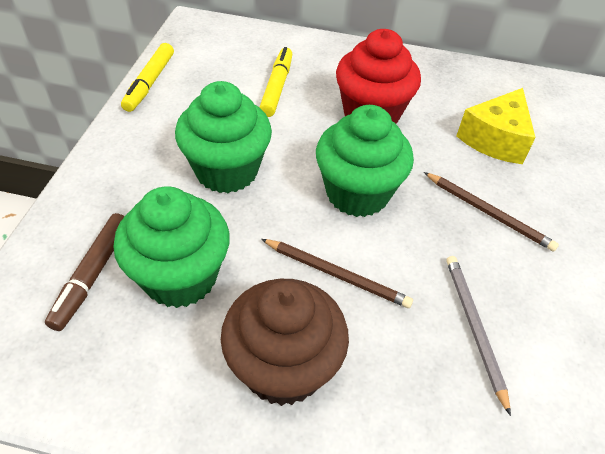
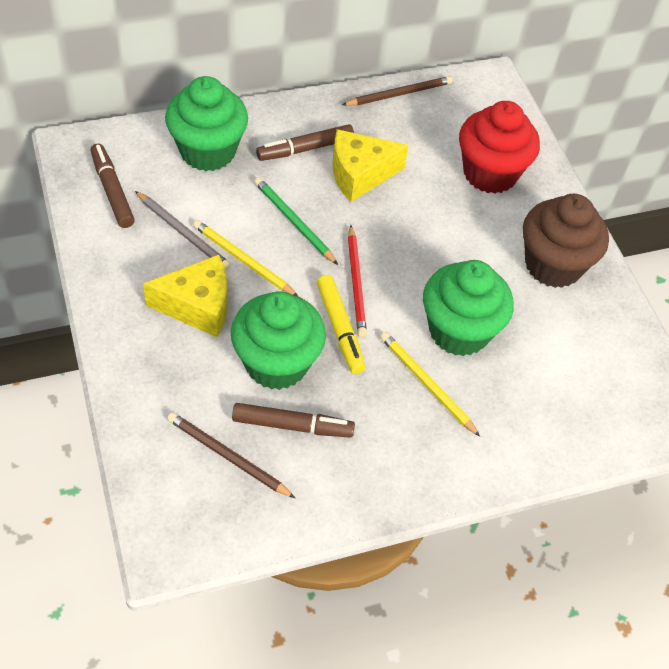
brown marker: 1 -> 3
green pencil: 0 -> 1
red pencil: 0 -> 1
yellow cheese: 1 -> 2
yellow marker: 2 -> 1
yellow pencil: 0 -> 2

